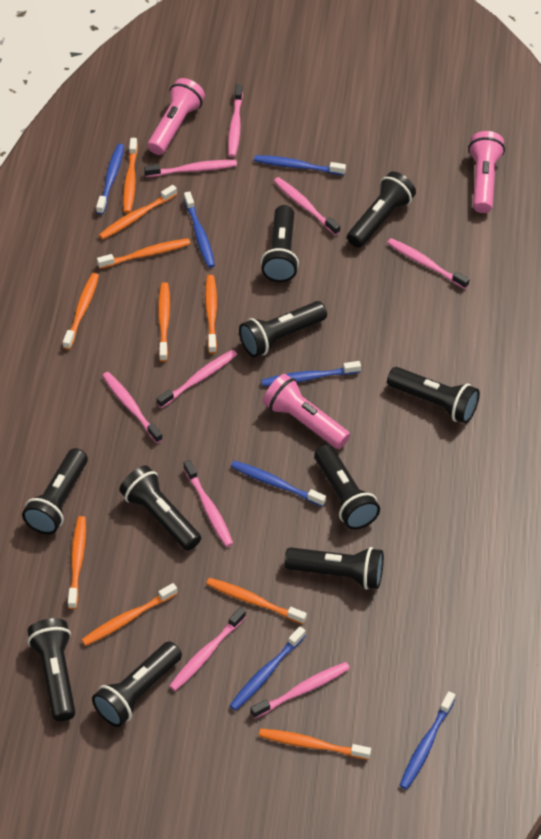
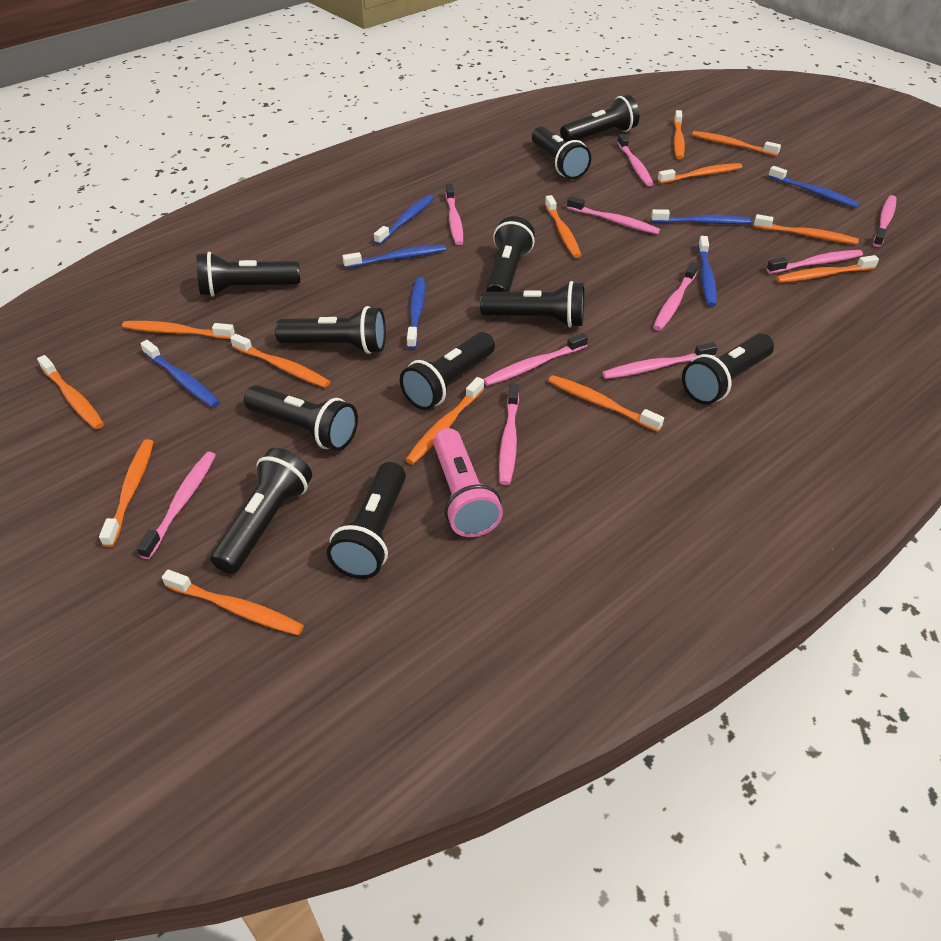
black flashlight: 10 -> 11
orange toothbrush: 10 -> 13
pink flashlight: 3 -> 1
pink toothbrush: 9 -> 10

